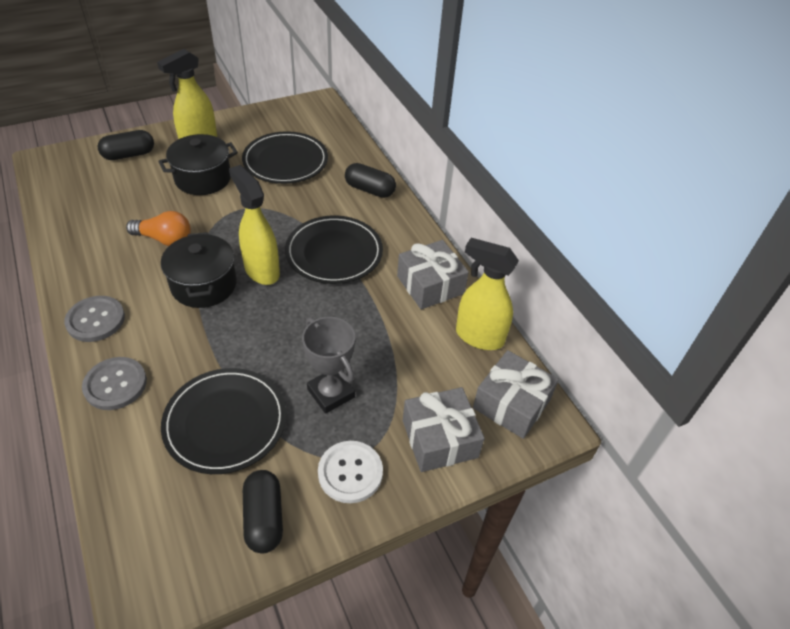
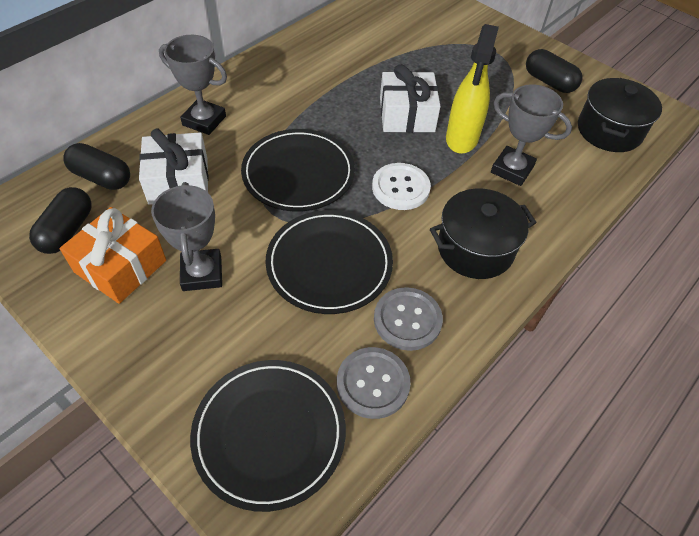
grey gift: 3 -> 0
grey trophy: 1 -> 3
orange gift: 0 -> 1
orange light bulb: 1 -> 0
white gift: 0 -> 2
yellow spray bottle: 3 -> 1

